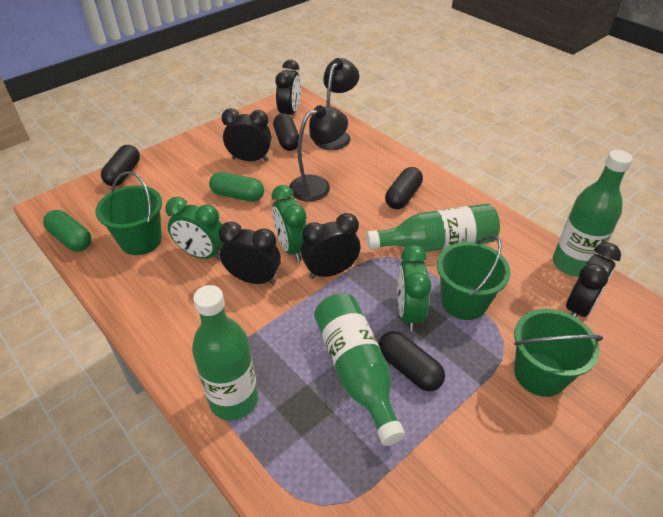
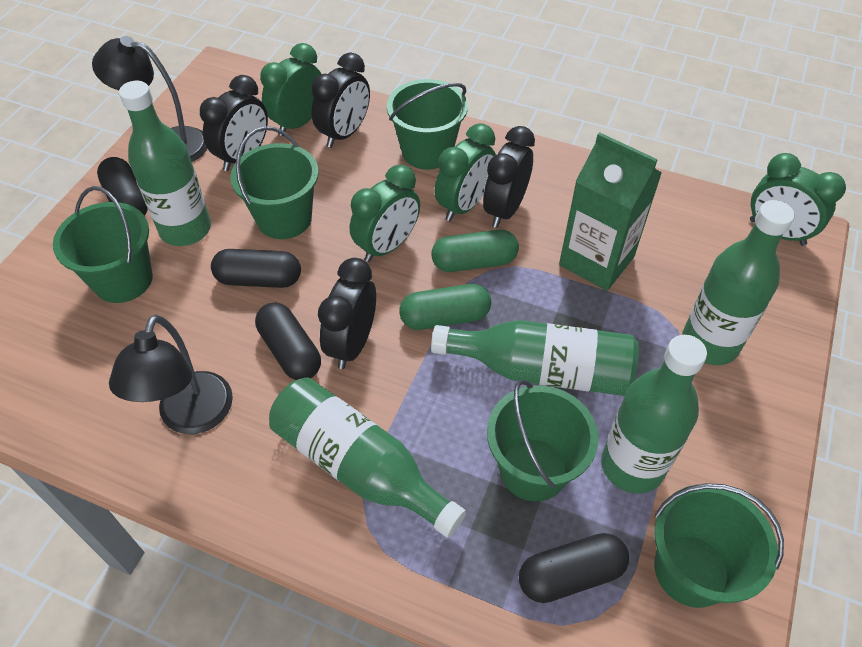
black clock: 5 -> 4
green bottle: 4 -> 5
green bucket: 3 -> 5
green carton: 0 -> 1
green clock: 3 -> 4

